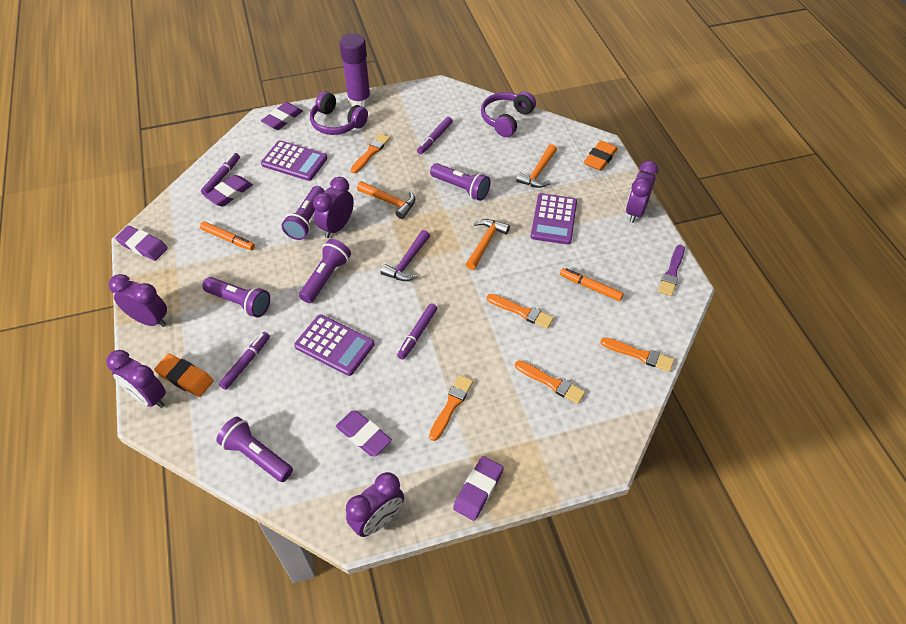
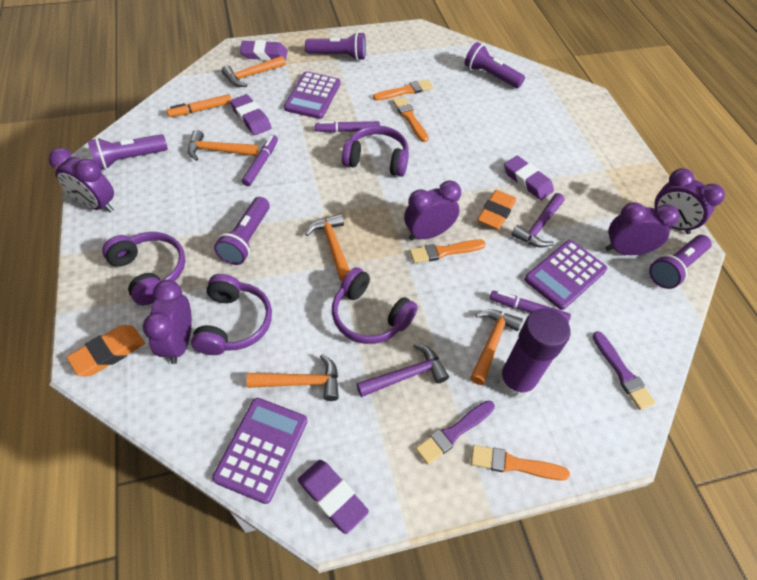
orange brush: 5 -> 4
orange hammer: 3 -> 5
orange marker: 2 -> 1
purple brush: 1 -> 2
purple eraser: 5 -> 4
purple hammer: 1 -> 2
purple headphones: 2 -> 4
purple marker: 4 -> 3

